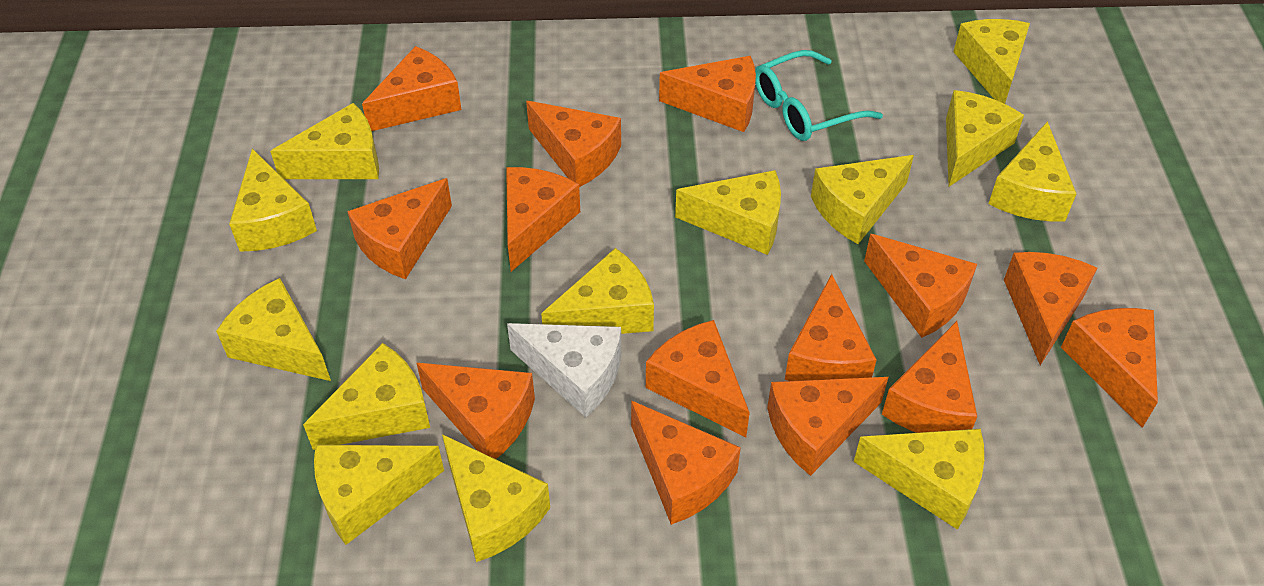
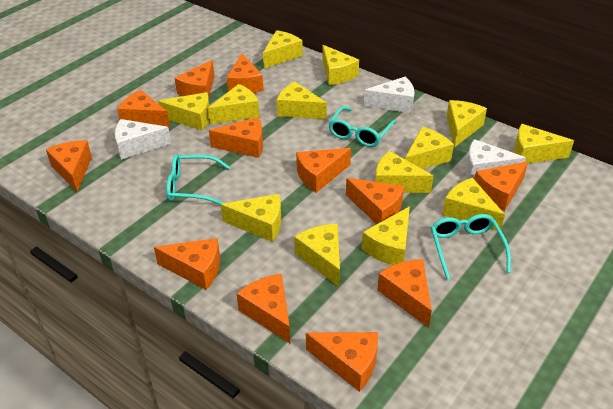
orange cheese: 14 -> 12
turquoise glasses: 1 -> 3
white cheese: 1 -> 3

